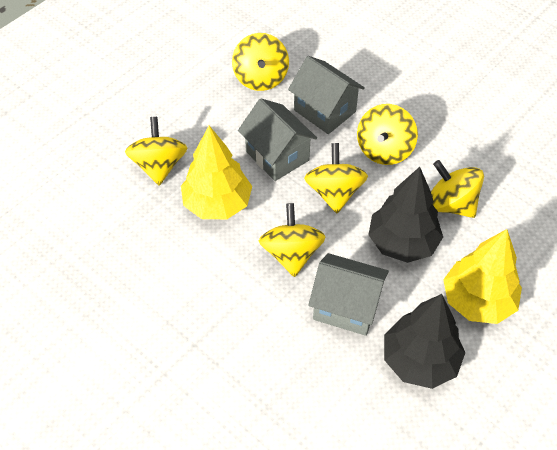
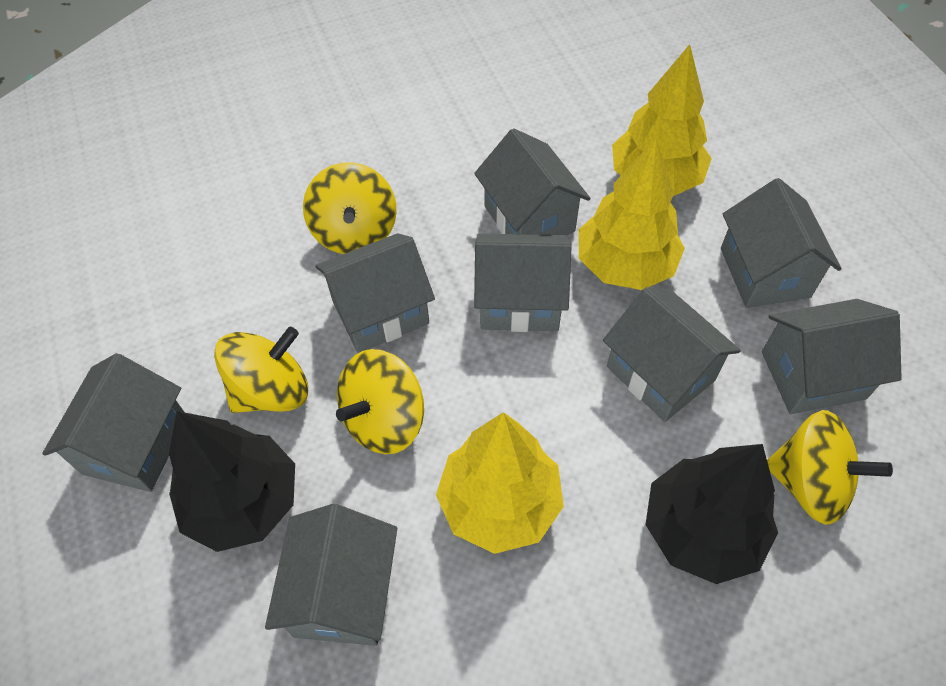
grey house: 3 -> 8
yellow spinning top: 6 -> 4
yellow tree: 2 -> 3

